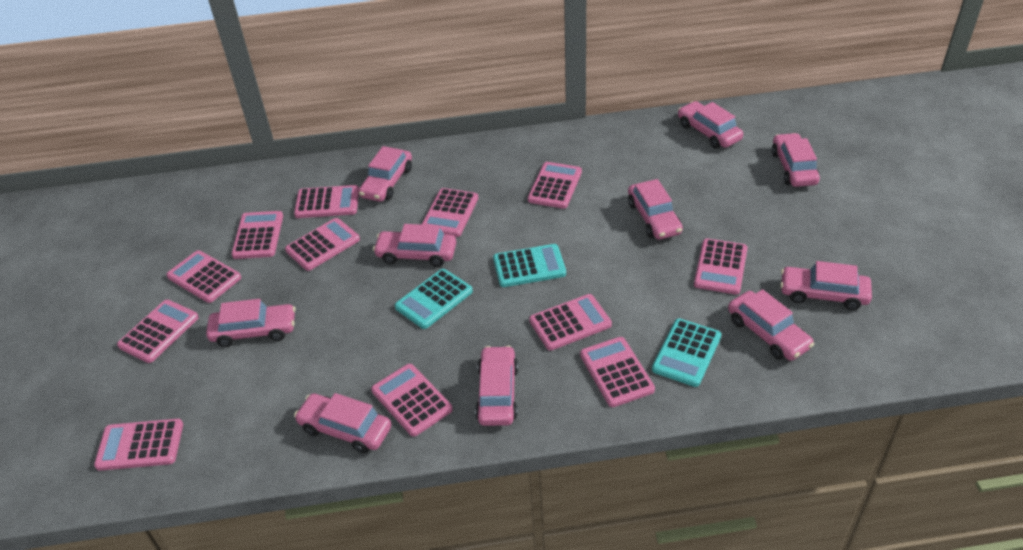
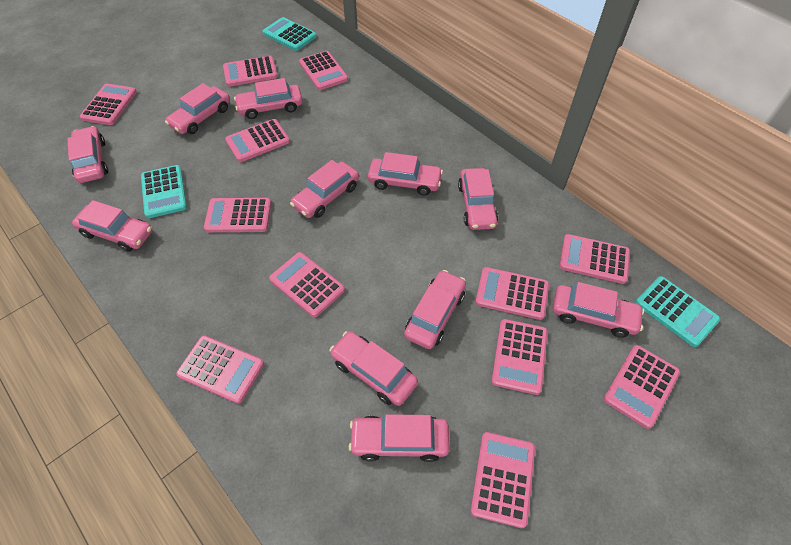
pink car: 10 -> 11

